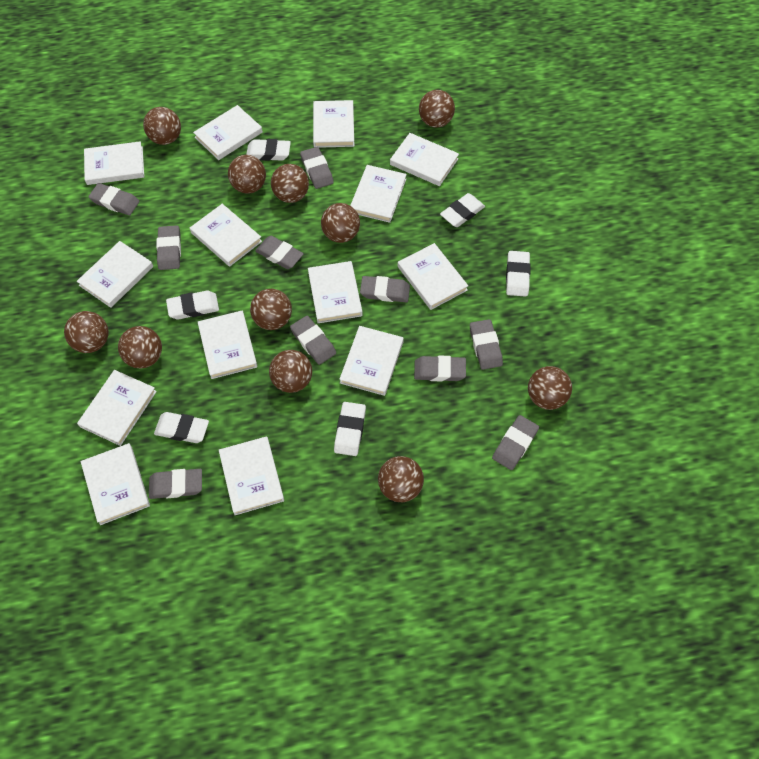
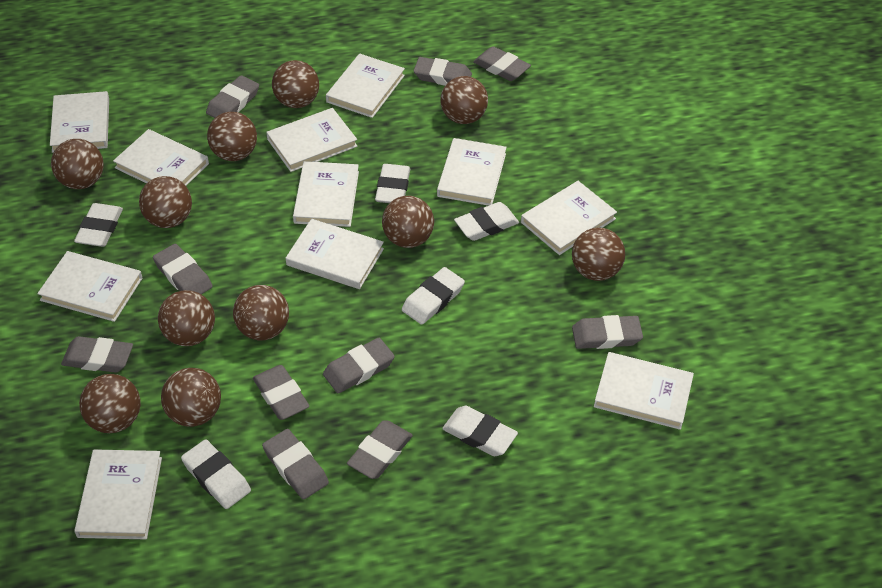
white book: 14 -> 11

